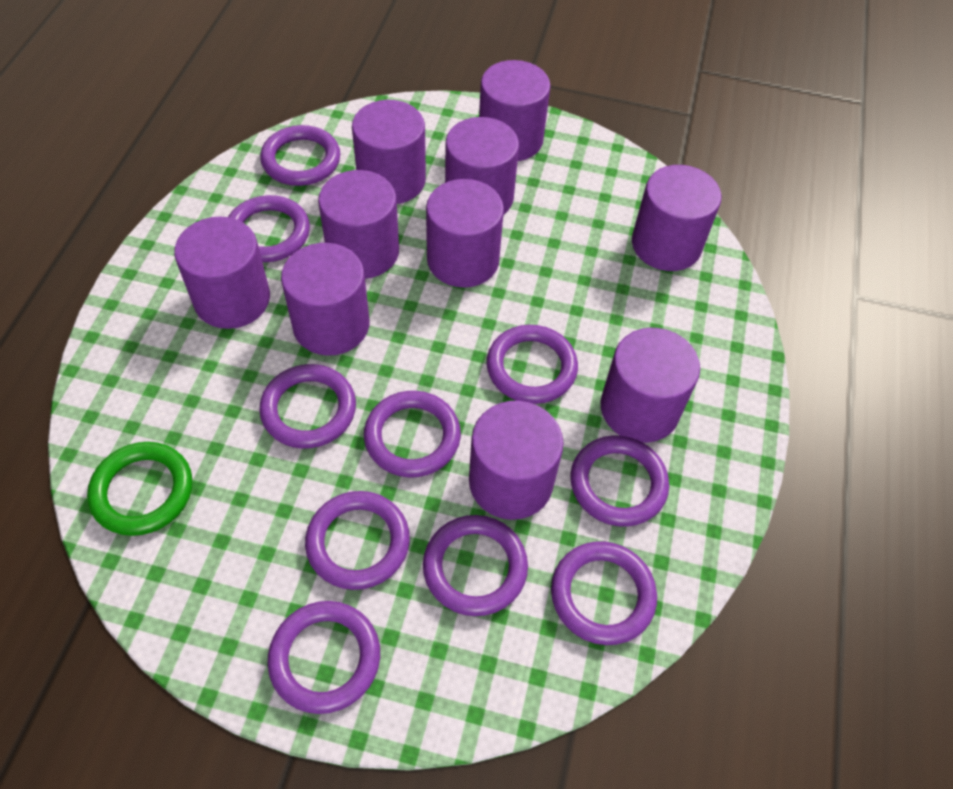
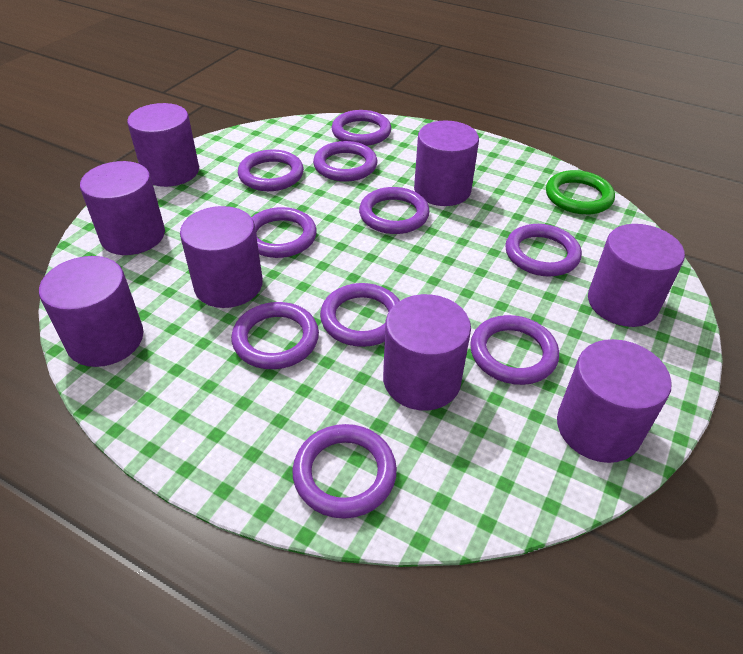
purple cylinder: 10 -> 8

